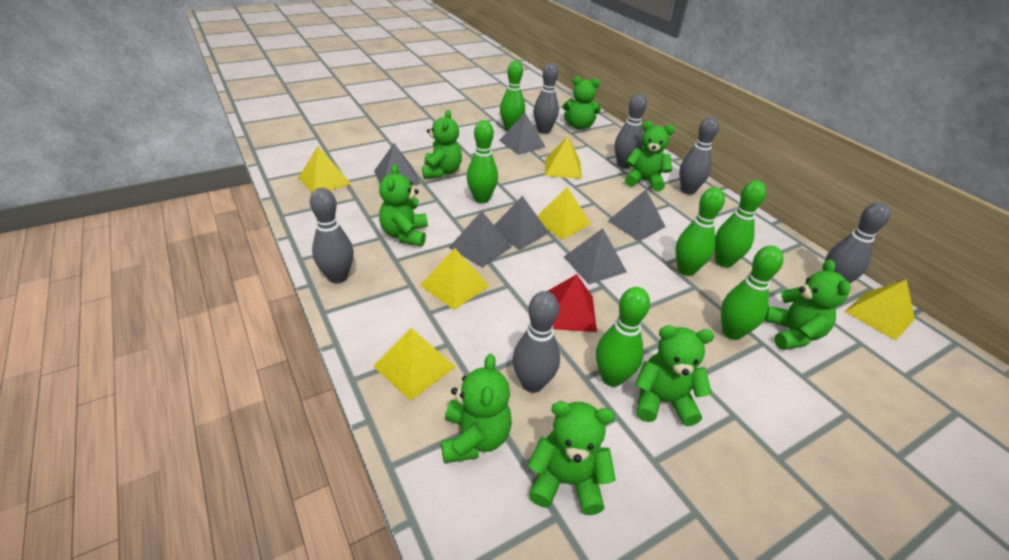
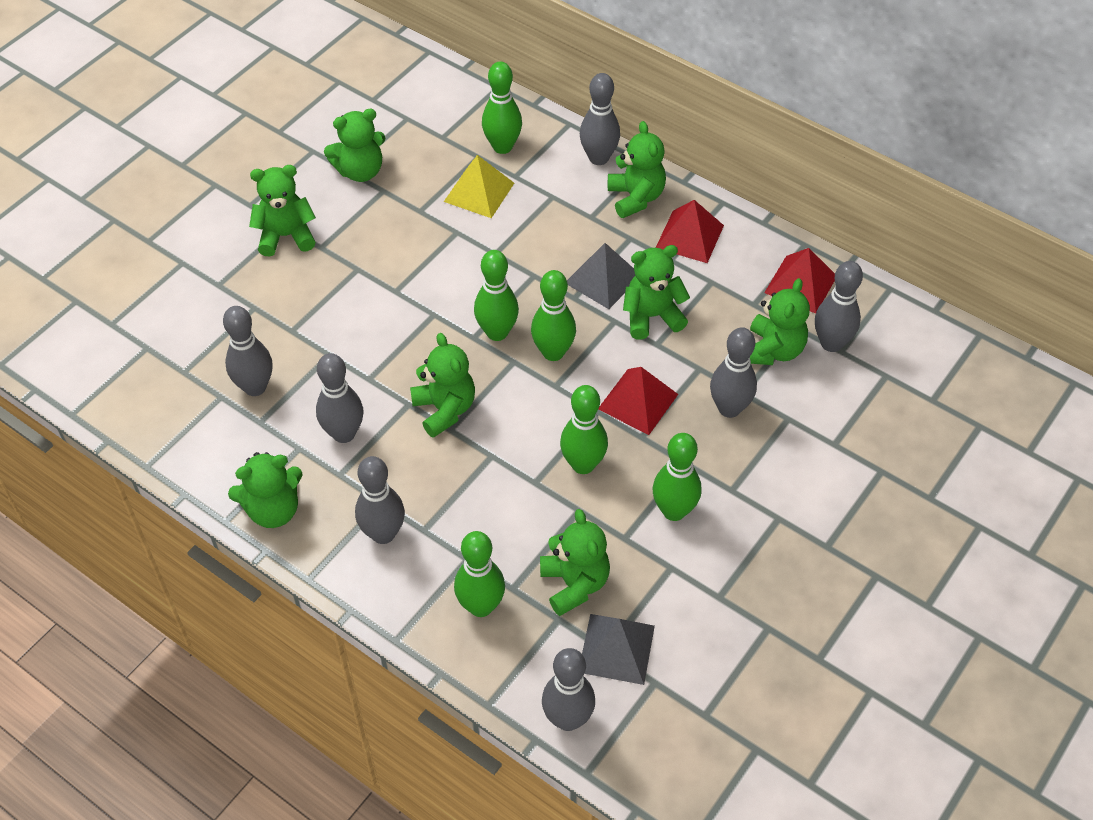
grey bowling pin: 6 -> 7
grey pyramid: 6 -> 2
red pyramid: 1 -> 3
yellow pyramid: 6 -> 1

